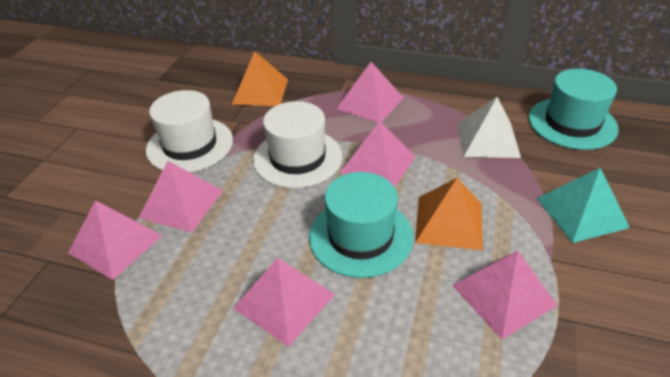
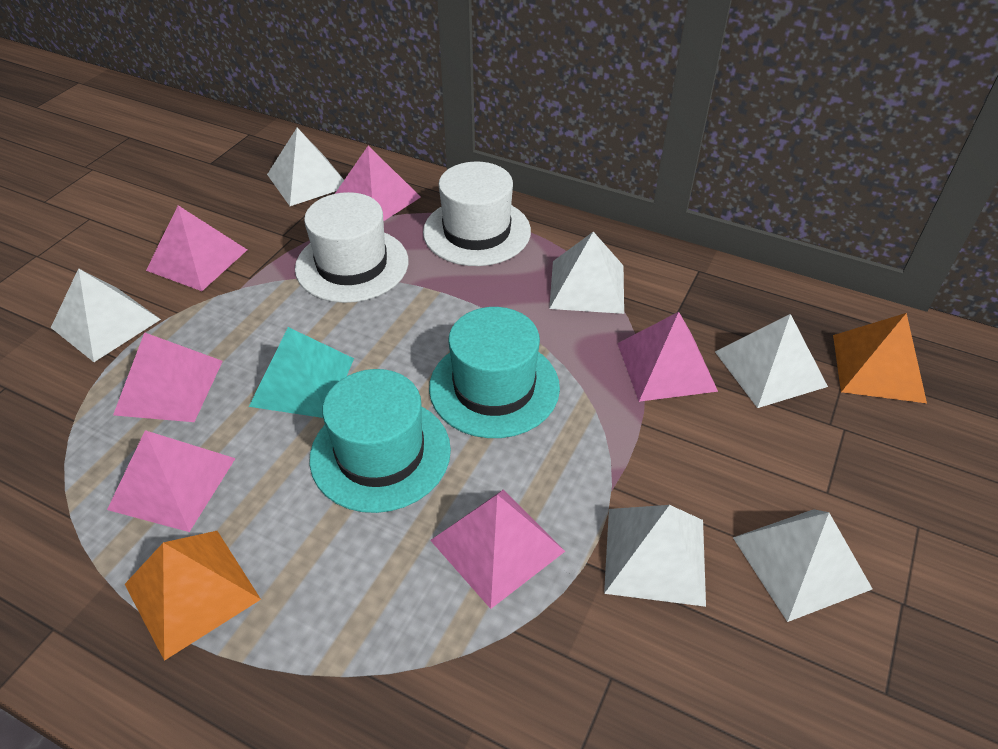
white pyramid: 1 -> 6

